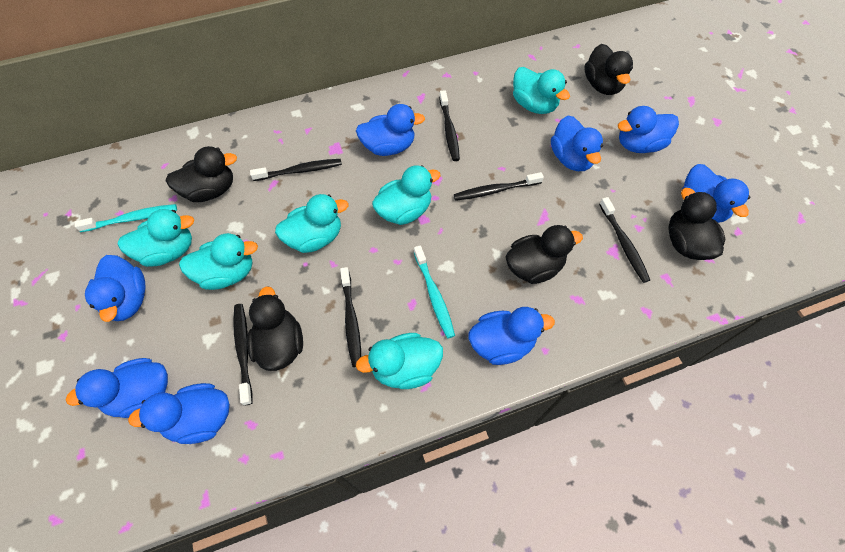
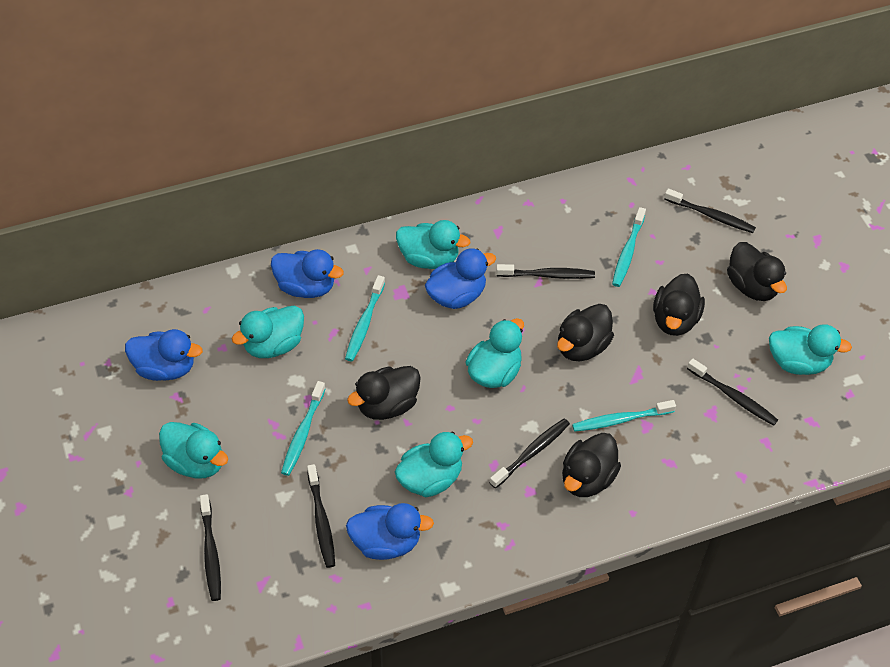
blue duck: 8 -> 4
turquoise toothbrush: 2 -> 4

